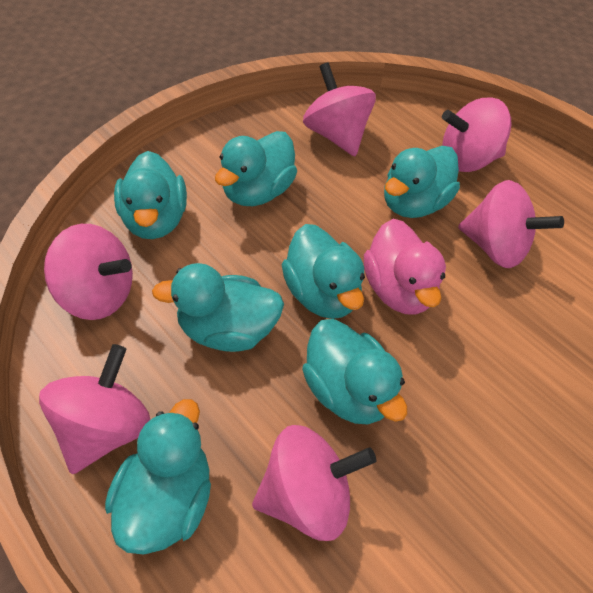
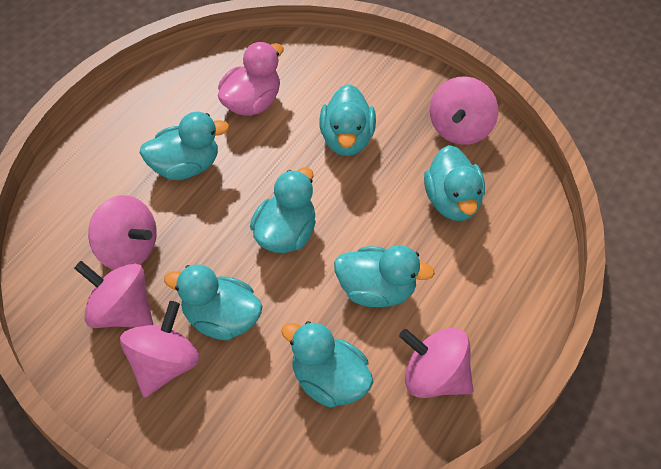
pink spinning top: 6 -> 5

